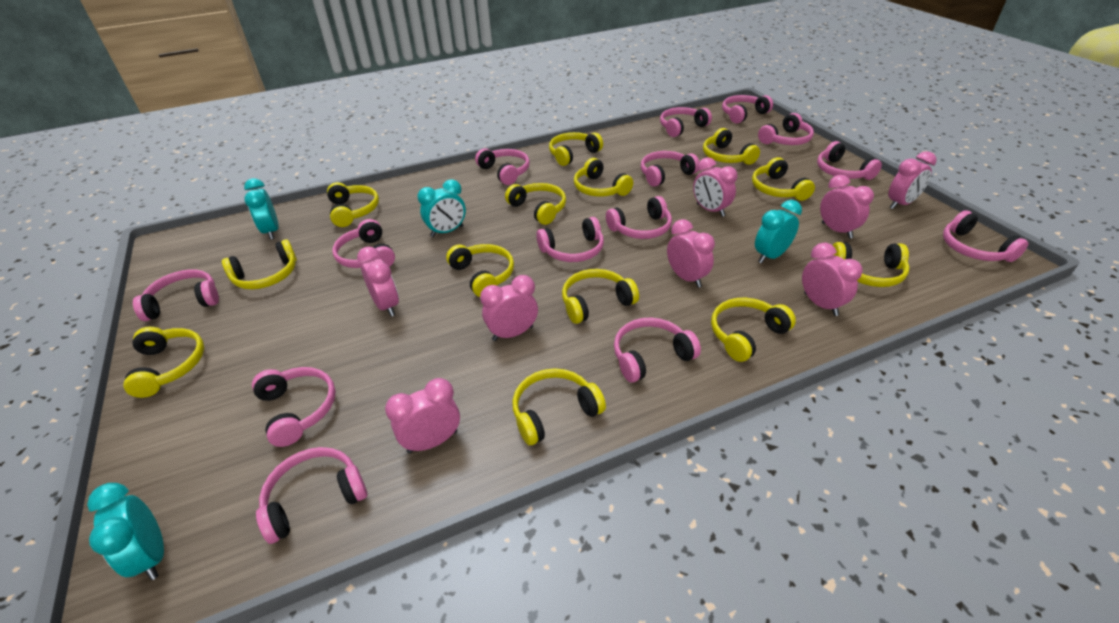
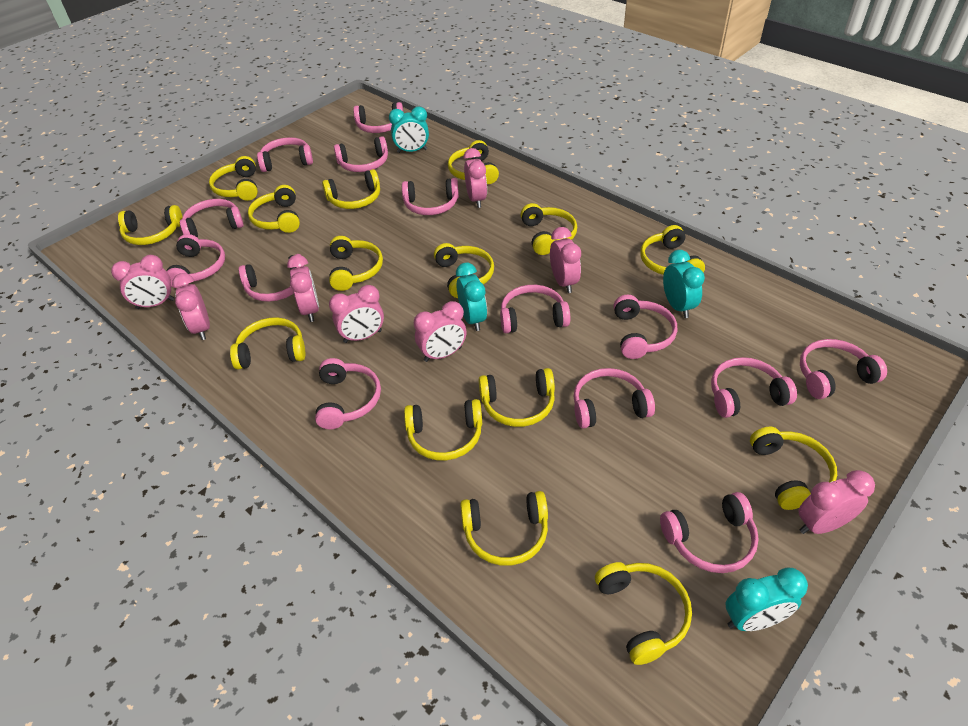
yellow headphones: 13 -> 15

